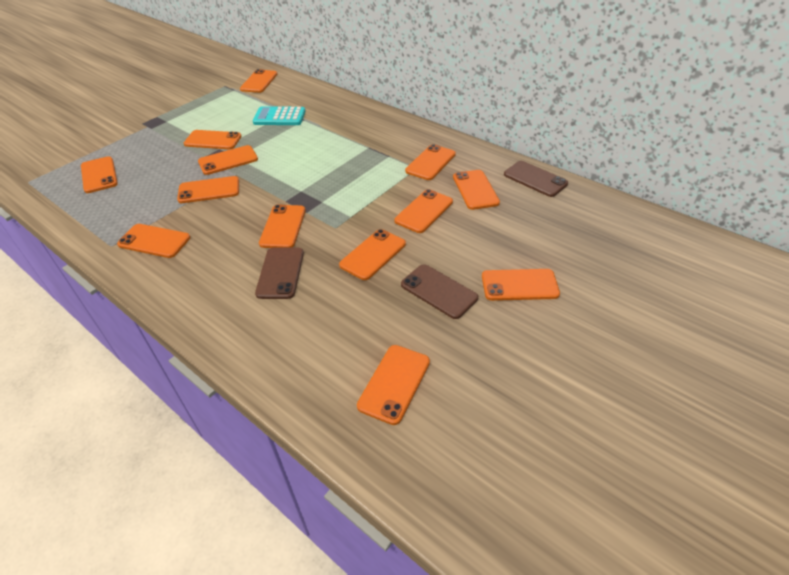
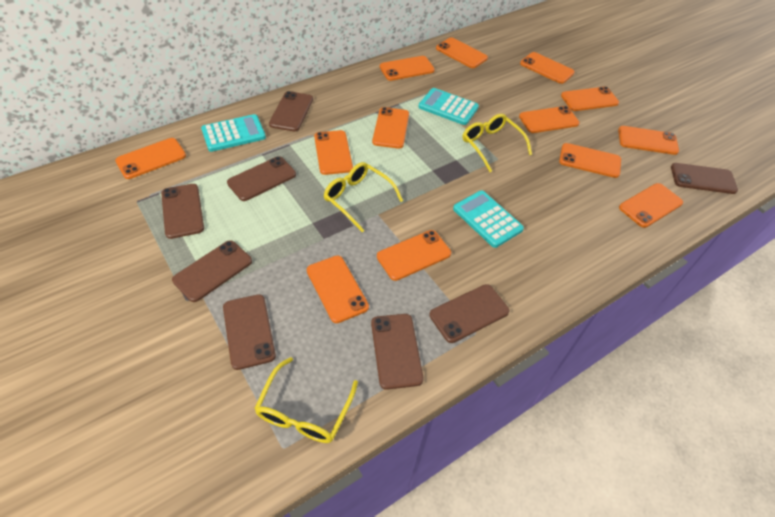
brown phone: 3 -> 8
turquoise calculator: 1 -> 3
yellow glasses: 0 -> 3

